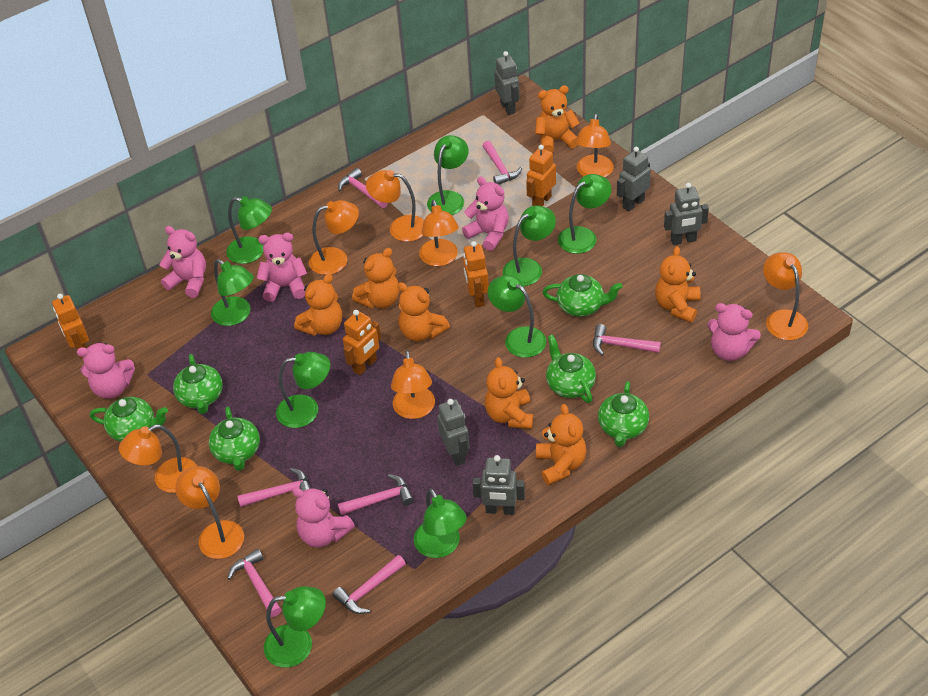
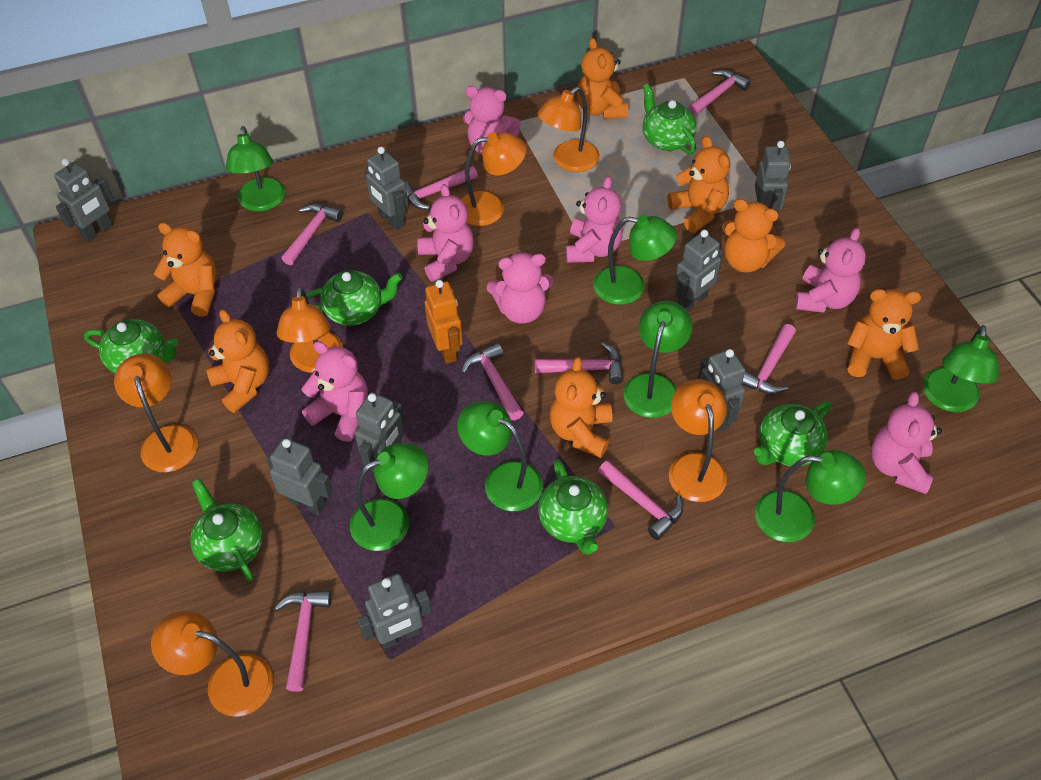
green lamp: 9 -> 7
grey robot: 5 -> 8
orange lamp: 8 -> 6
orange robot: 4 -> 1
pink hammer: 7 -> 8
pink teddy bear: 6 -> 7

